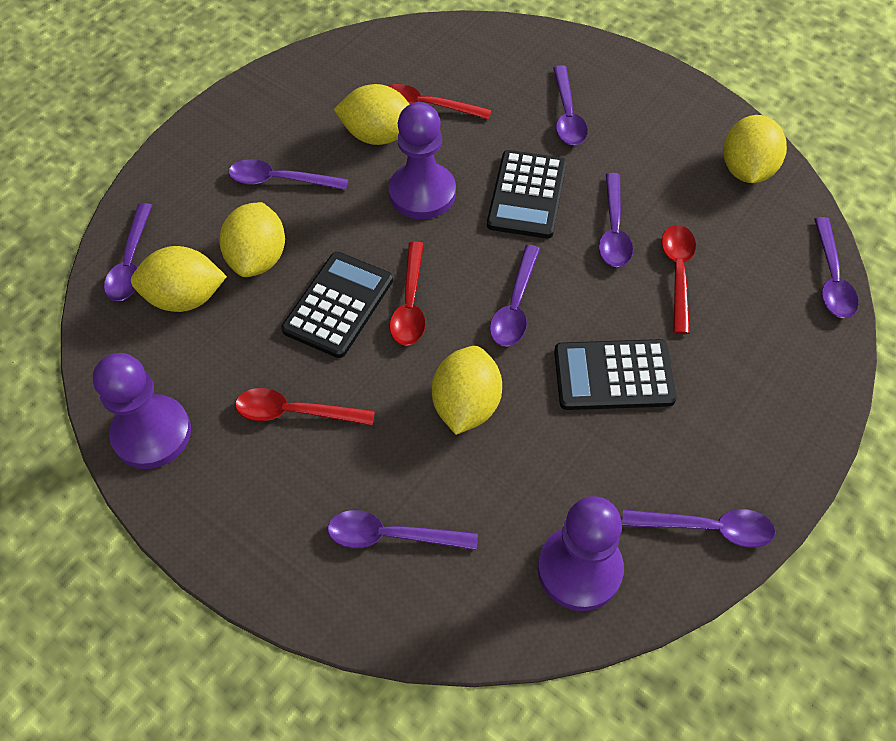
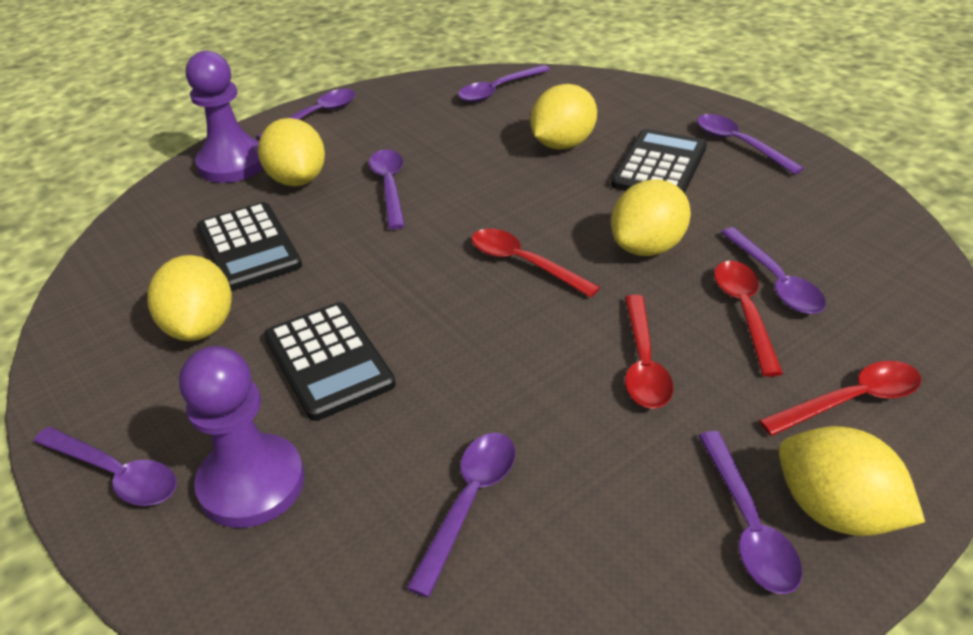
purple pawn: 3 -> 2

